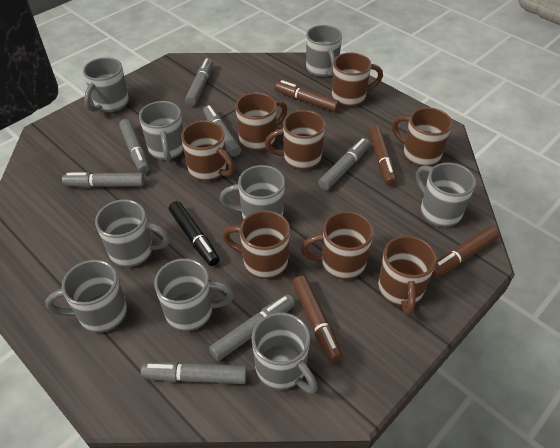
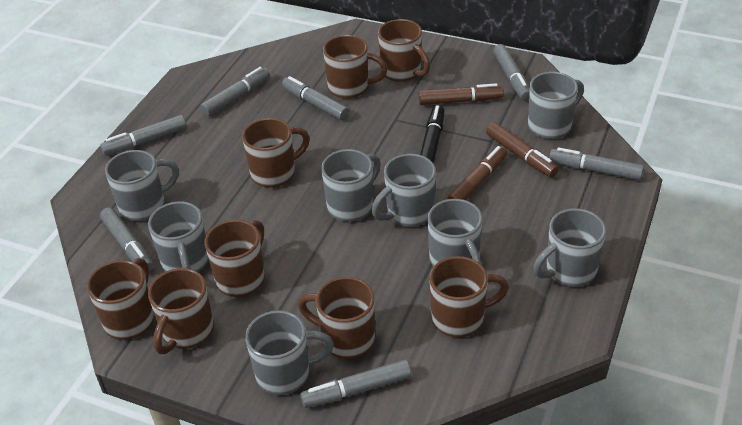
brown marker: 4 -> 3
grey mug: 9 -> 8

